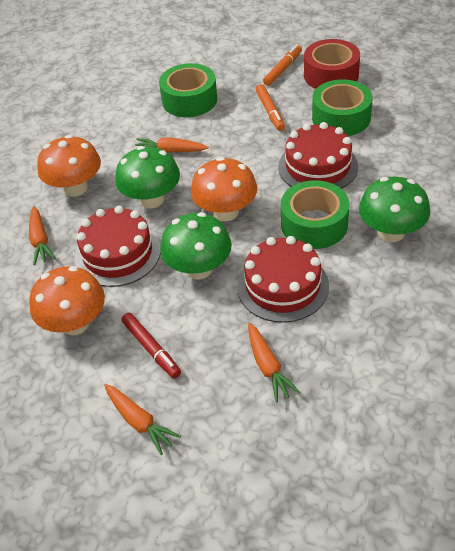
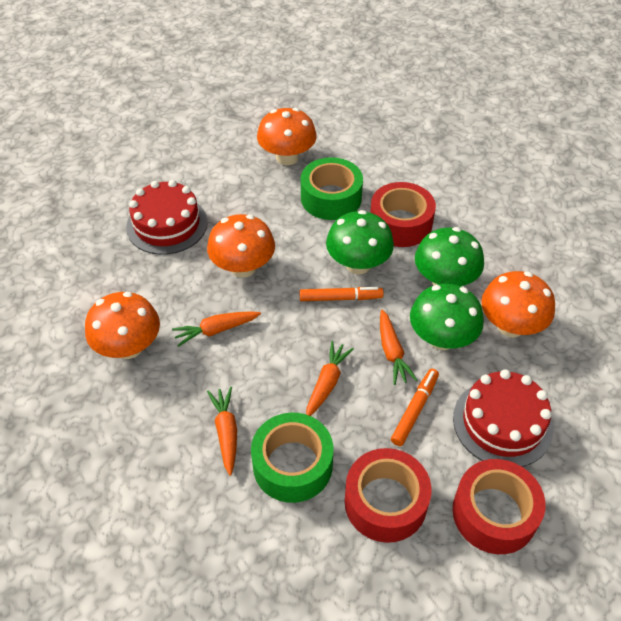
green tape: 3 -> 2
orange mushroom: 3 -> 4
red cake: 3 -> 2
red marker: 1 -> 0
red tape: 1 -> 3

